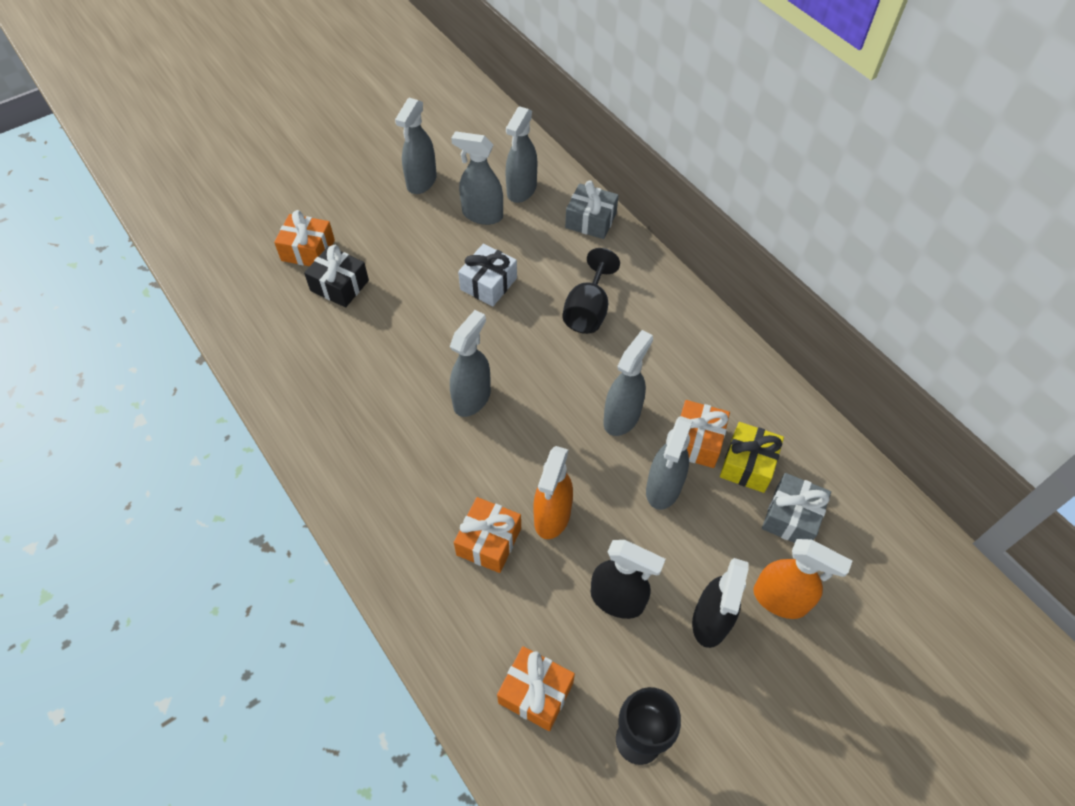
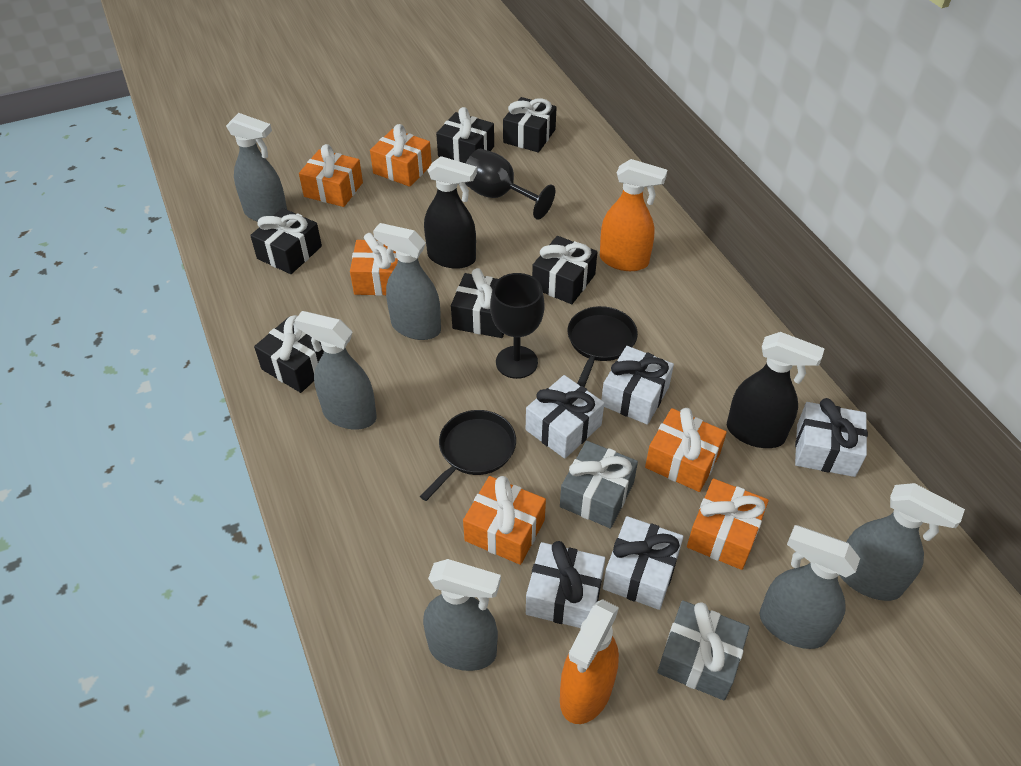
black gift: 1 -> 6
black pan: 0 -> 2
orange gift: 4 -> 6
white gift: 1 -> 5
yellow gift: 1 -> 0

